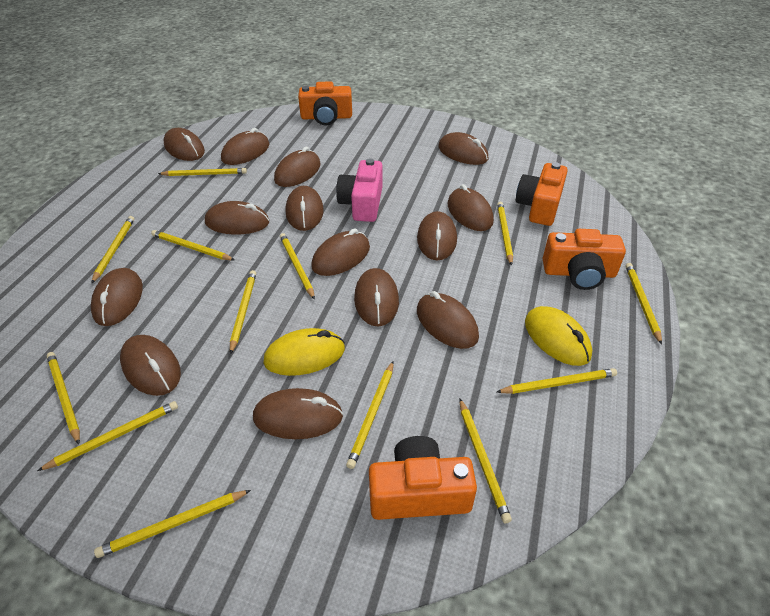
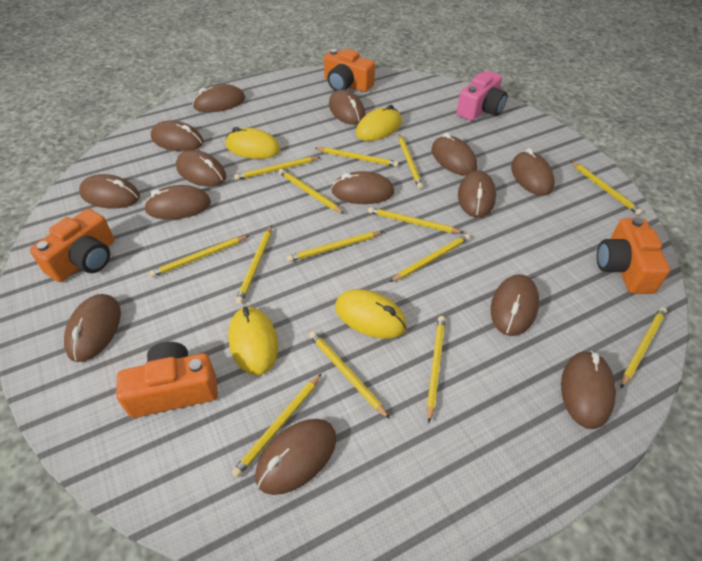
yellow mouse: 2 -> 4
yellow pencil: 13 -> 14

